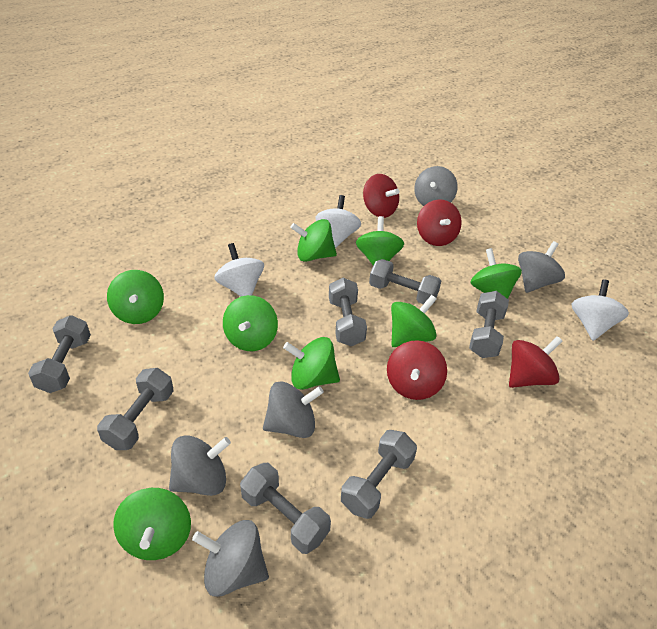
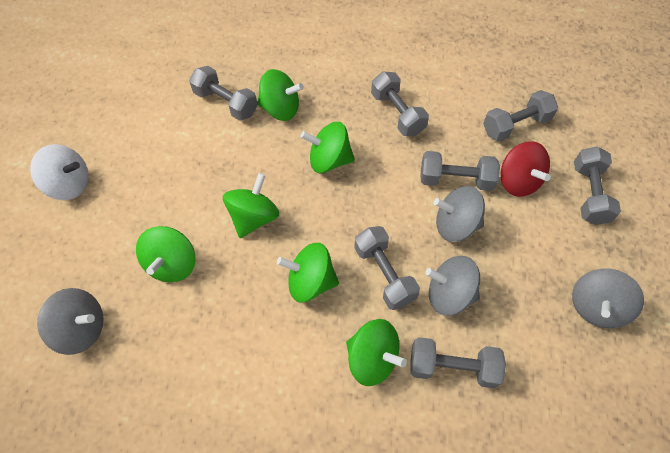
green spinning top: 8 -> 6
grey spinning top: 5 -> 4
red spinning top: 4 -> 1
white spinning top: 3 -> 1

